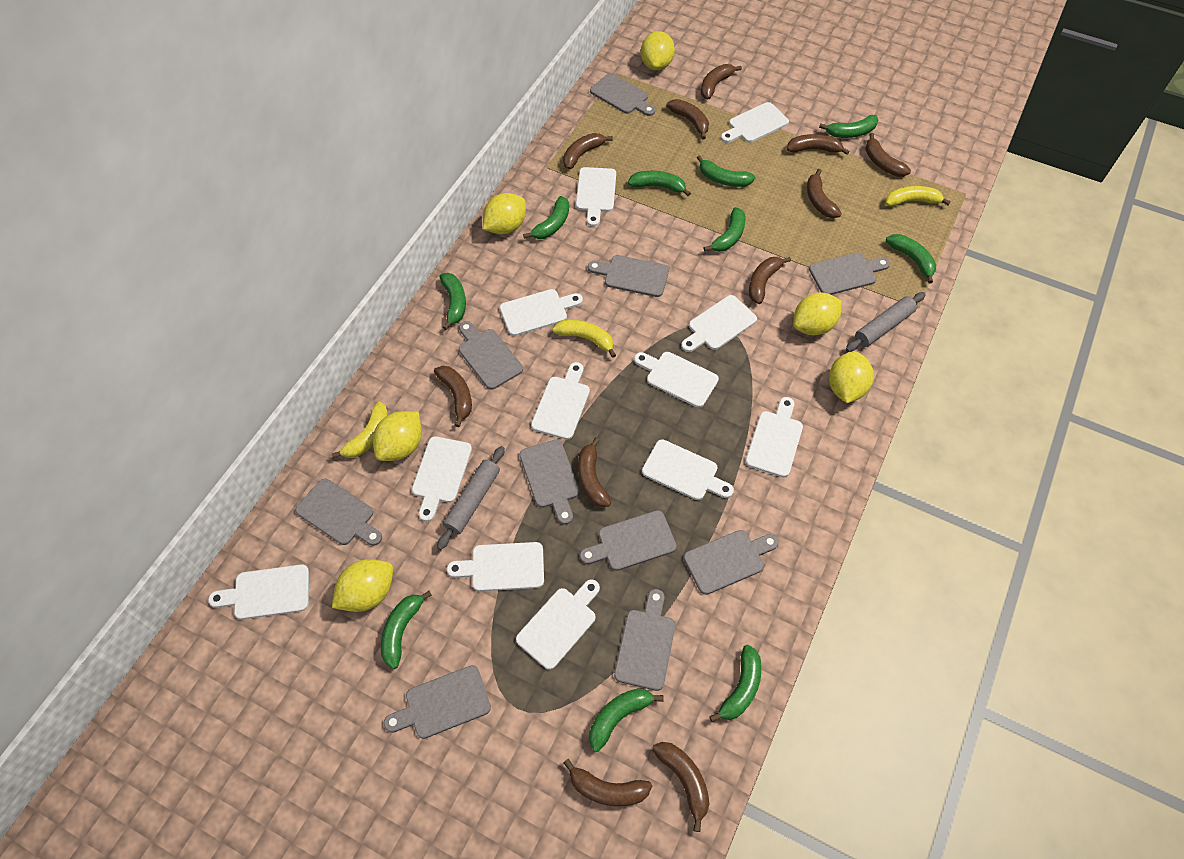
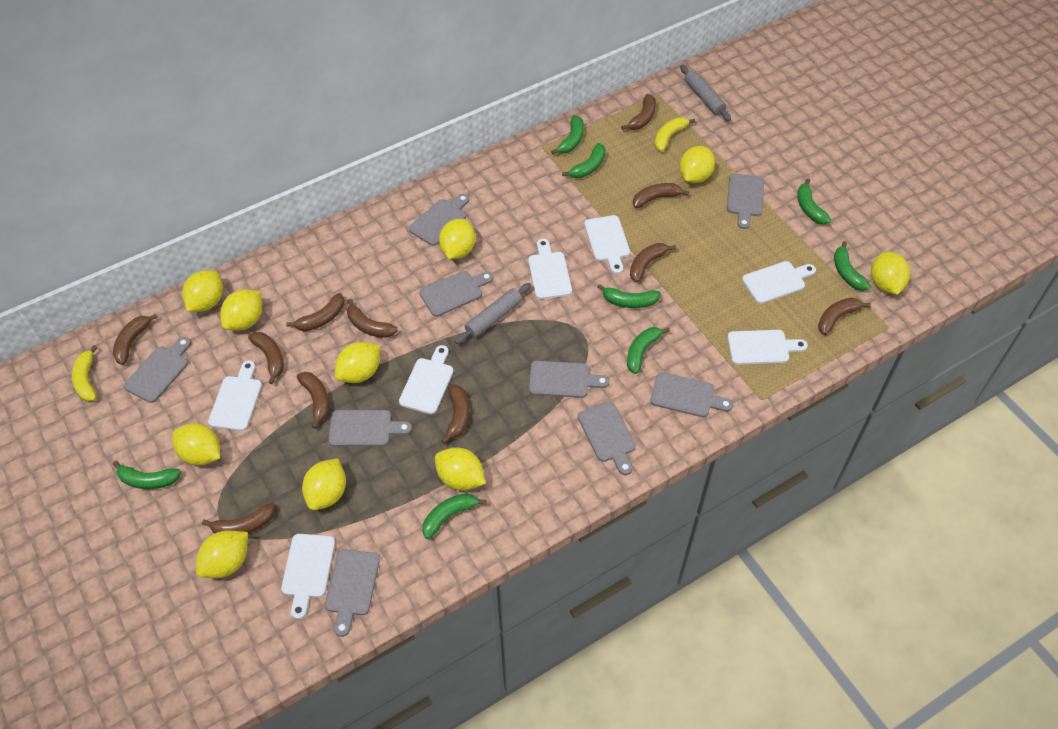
green banana: 10 -> 8
grey cutting board: 10 -> 9
white cutting board: 12 -> 7
yellow banana: 3 -> 2
yellow lemon: 6 -> 10

